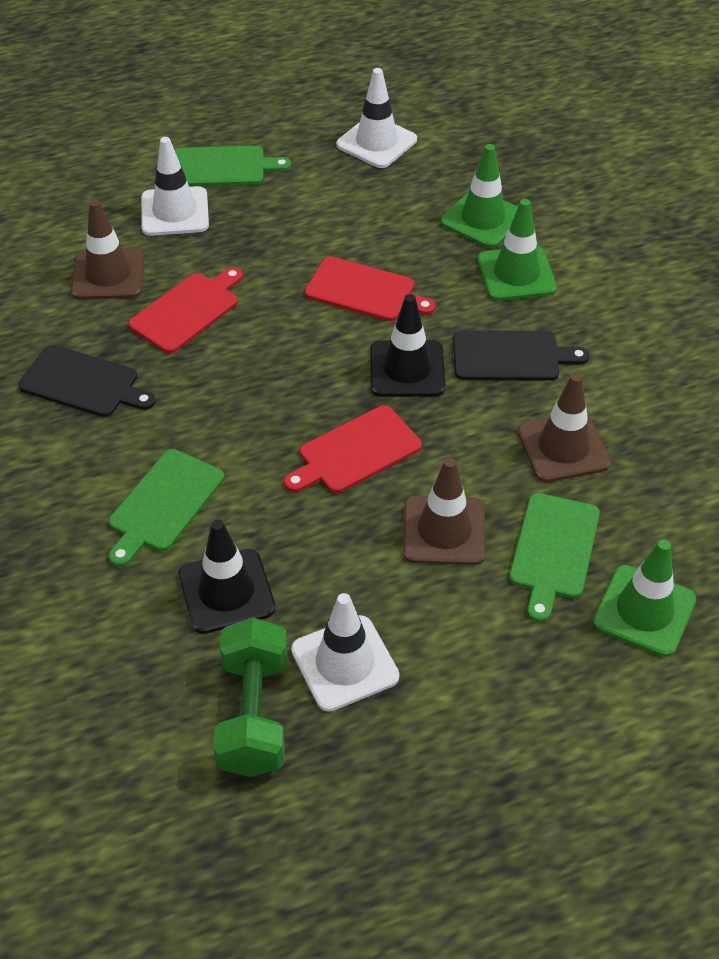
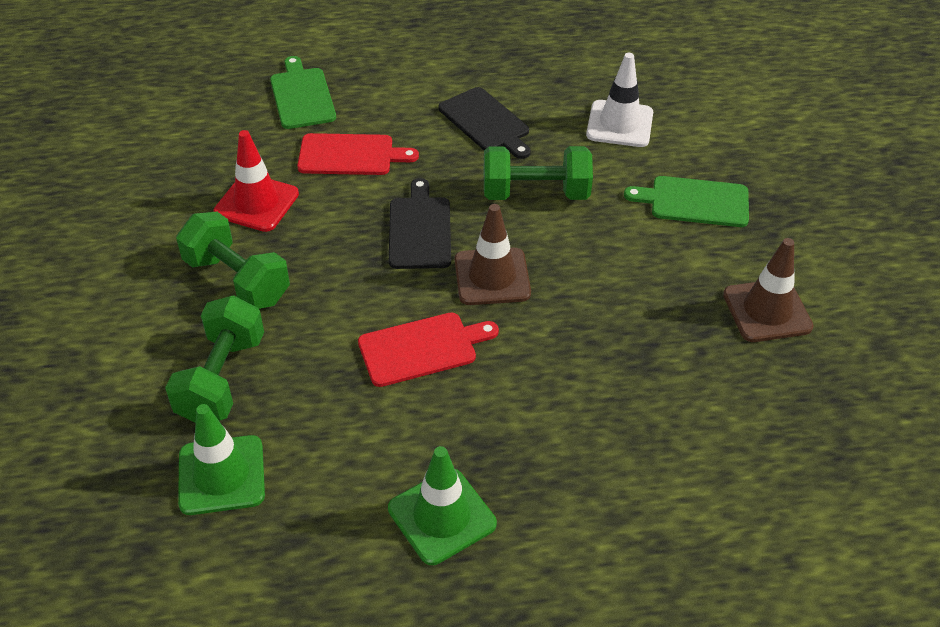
black traffic cone: 2 -> 0
brown traffic cone: 3 -> 2
green cutting board: 3 -> 2
green dumbbell: 1 -> 3
green traffic cone: 3 -> 2
red cutting board: 3 -> 2
red traffic cone: 0 -> 1
white traffic cone: 3 -> 1

